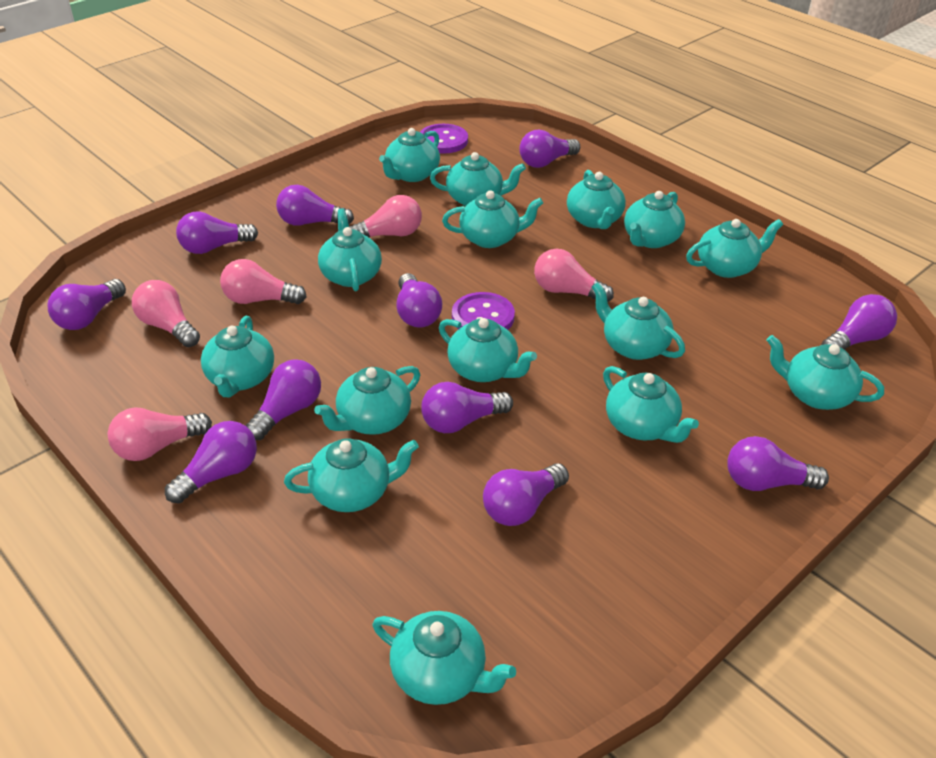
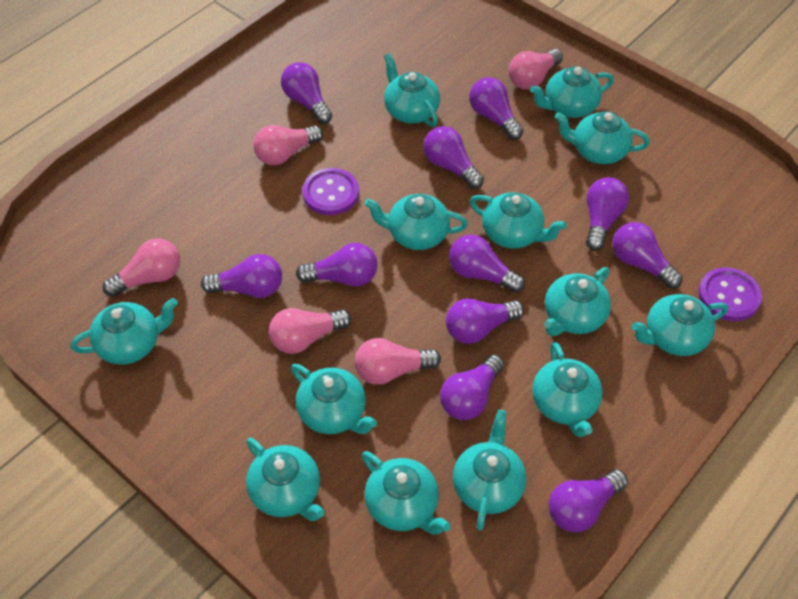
turquoise teapot: 15 -> 13

